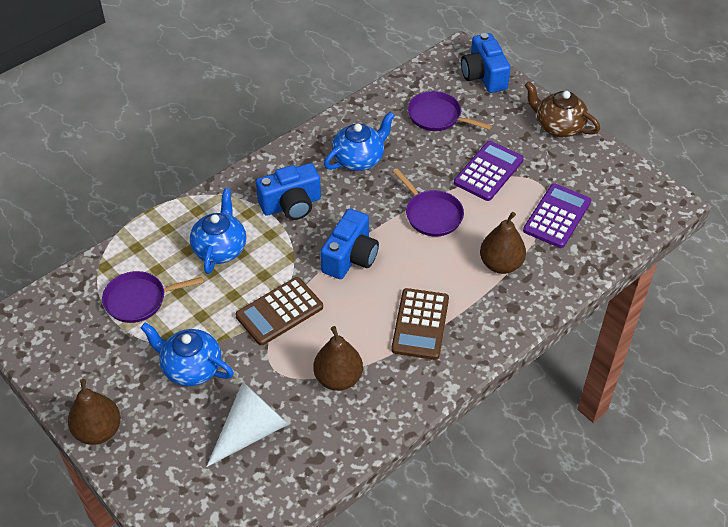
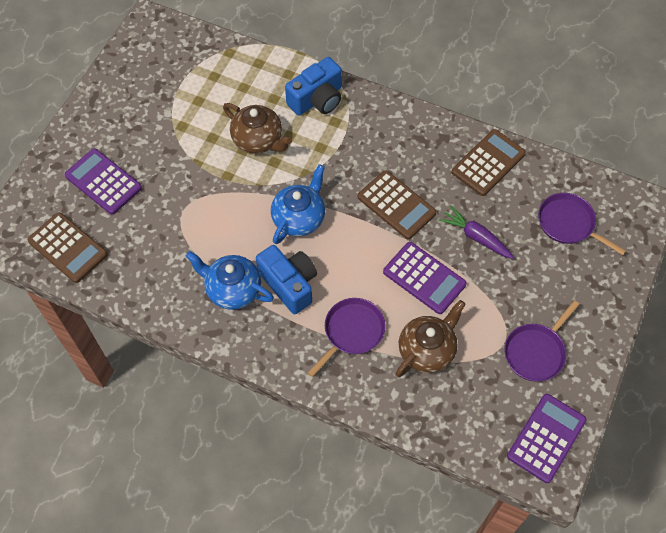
blue camera: 3 -> 2
blue teapot: 3 -> 2
brown calculator: 2 -> 3
brown pear: 3 -> 0
brown teapot: 1 -> 2
purple calculator: 2 -> 3
purple carrot: 0 -> 1
white cone: 1 -> 0

